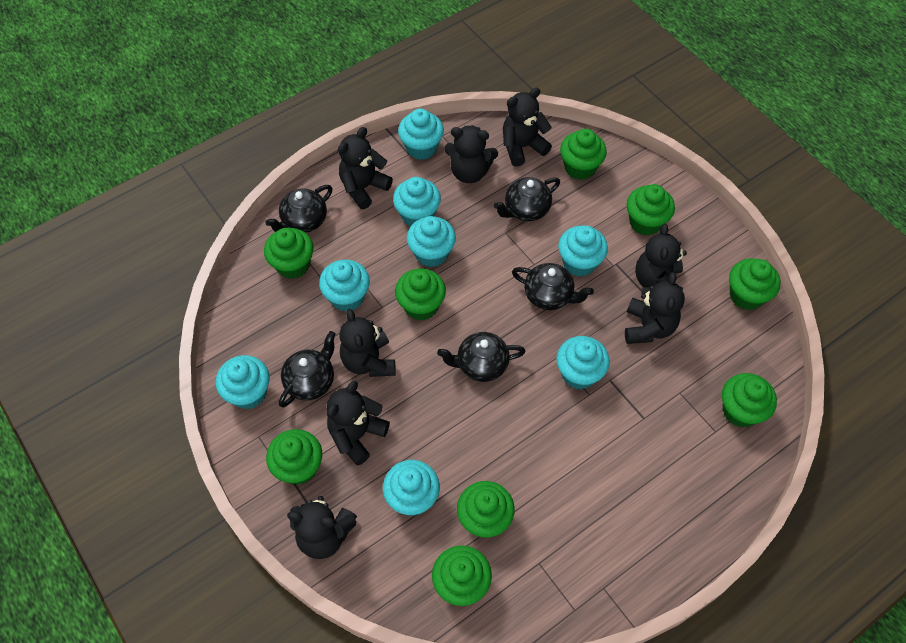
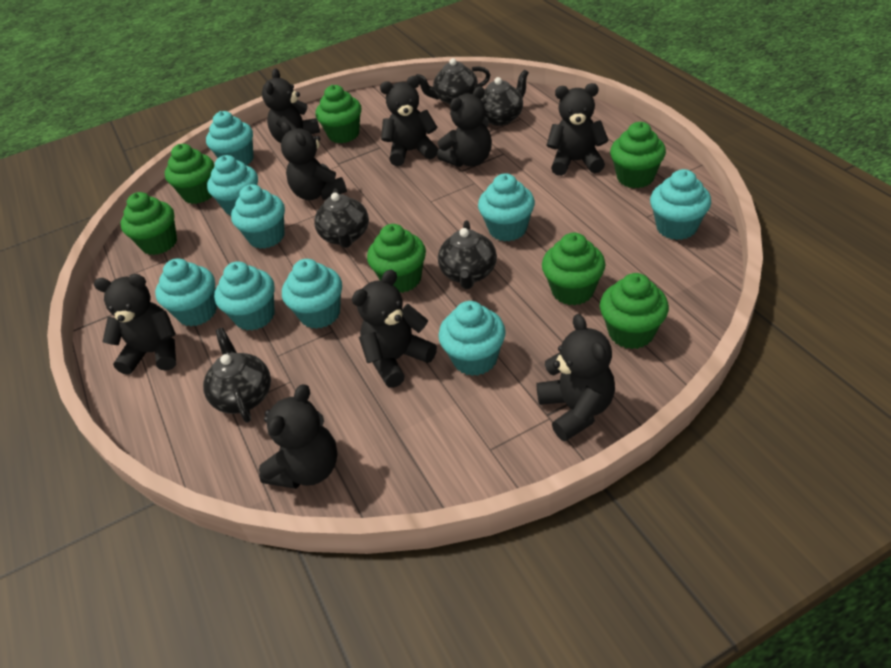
black teddy bear: 8 -> 9
green cupcake: 9 -> 7
turquoise cupcake: 8 -> 9

